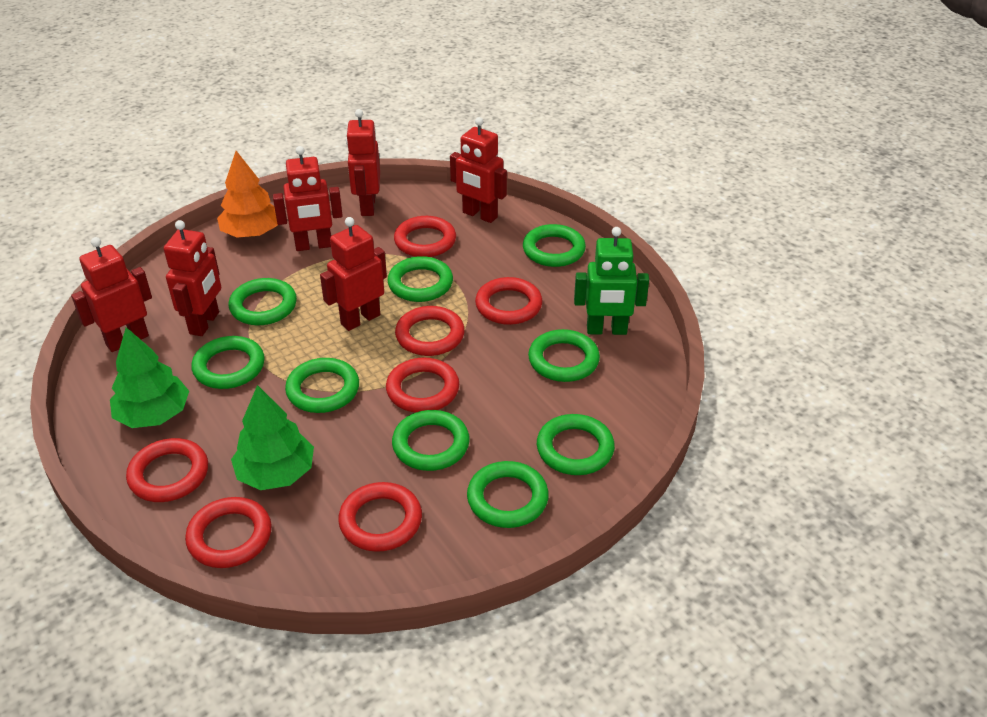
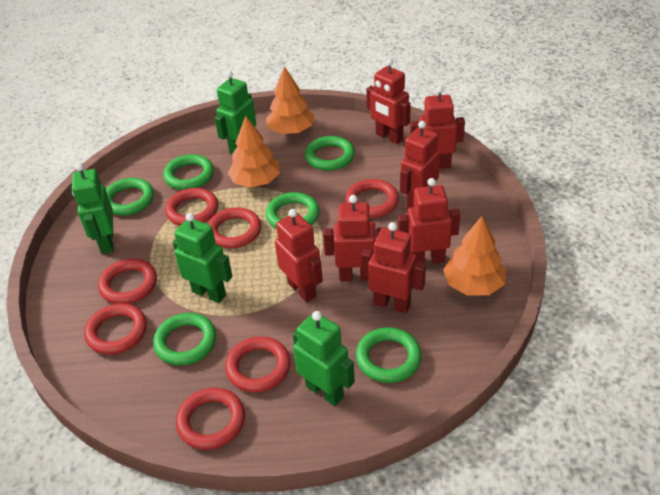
green ring: 9 -> 6
green robot: 1 -> 4
green tree: 2 -> 0
orange tree: 1 -> 3
red robot: 6 -> 7

